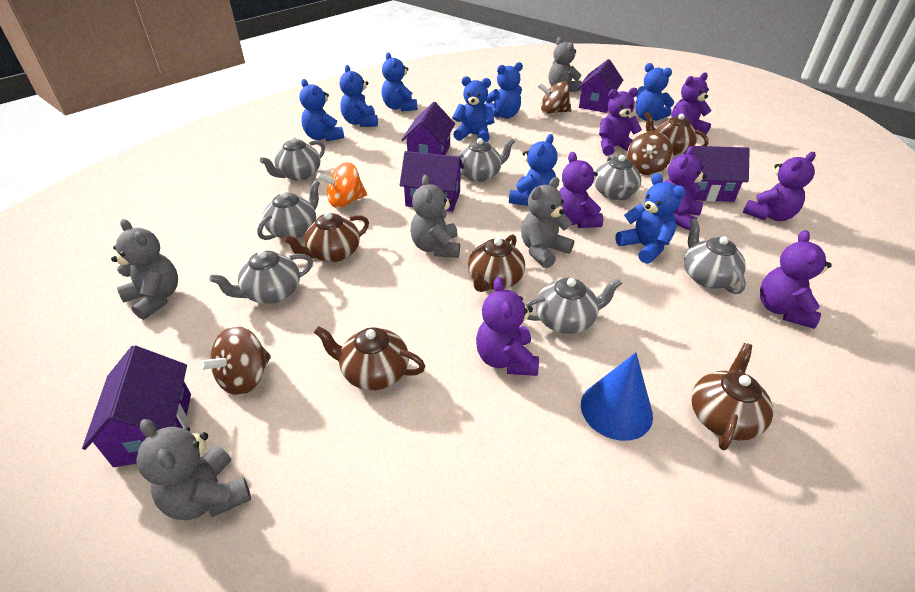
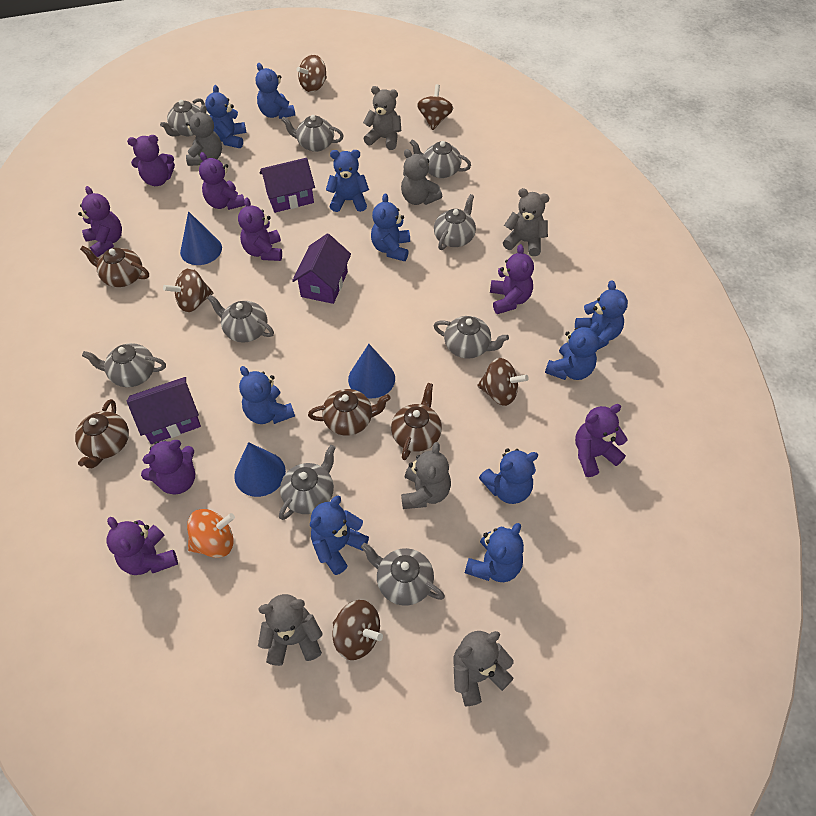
blue cone: 1 -> 3
blue teddy bear: 8 -> 10
brown spinning top: 3 -> 5
brown teapot: 5 -> 4
grey teapot: 7 -> 9
grey teddy bear: 5 -> 7
purple house: 5 -> 3
purple teddy bear: 7 -> 8

